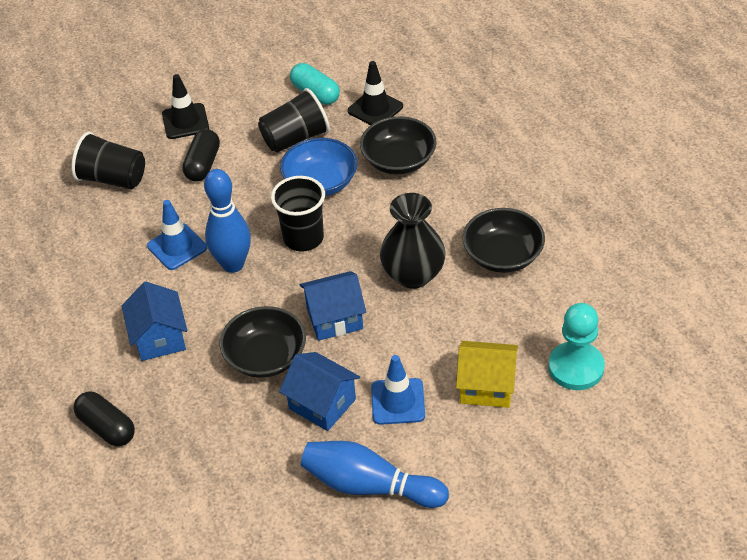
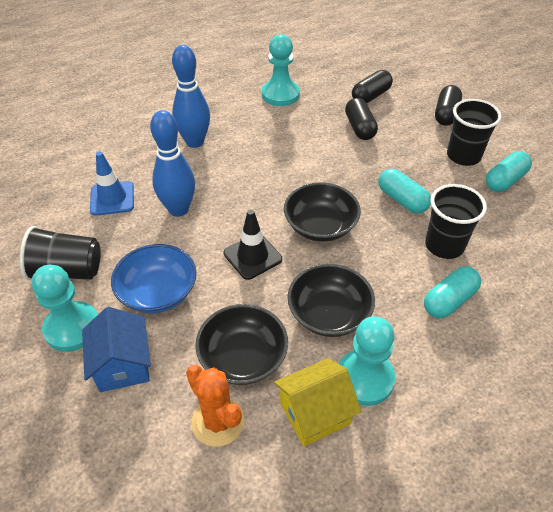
black capsule: 2 -> 3
black traffic cone: 2 -> 1
black vase: 1 -> 0
blue house: 3 -> 1
blue traffic cone: 2 -> 1
orange cactus: 0 -> 1
turquoise capsule: 1 -> 3
turquoise pawn: 1 -> 3

